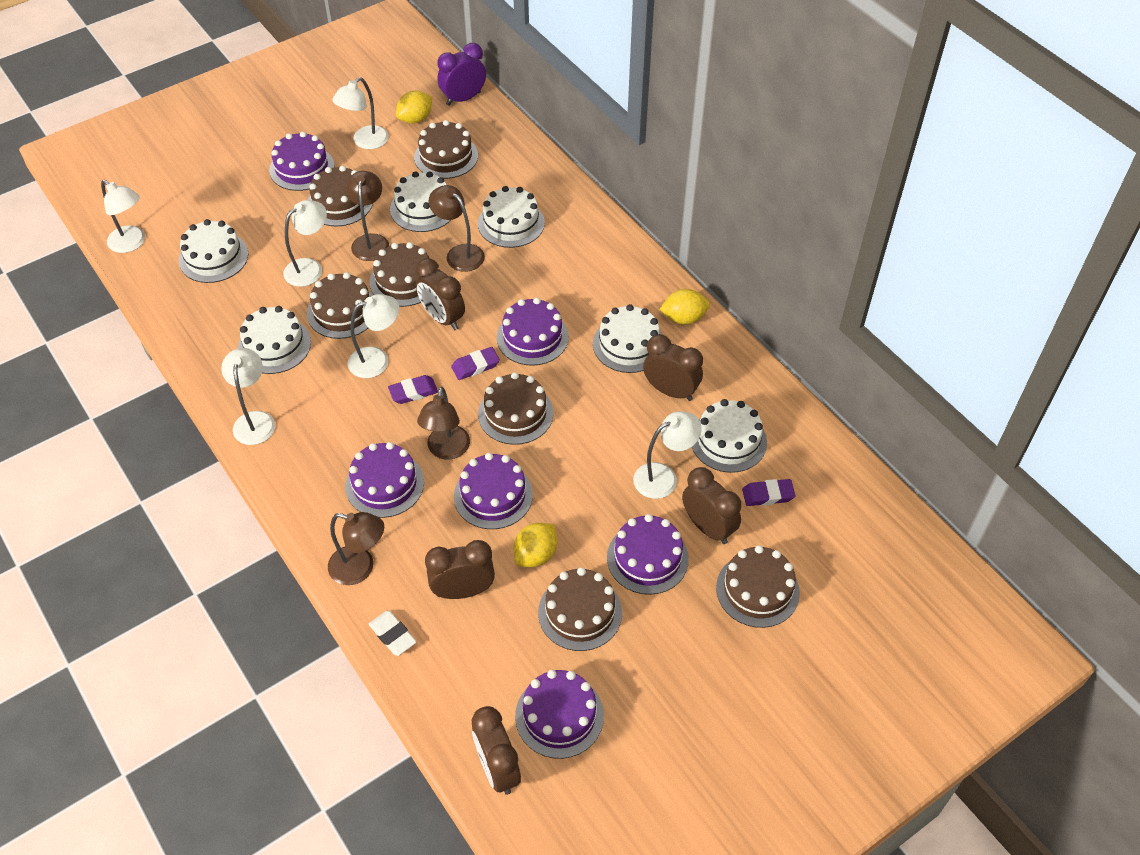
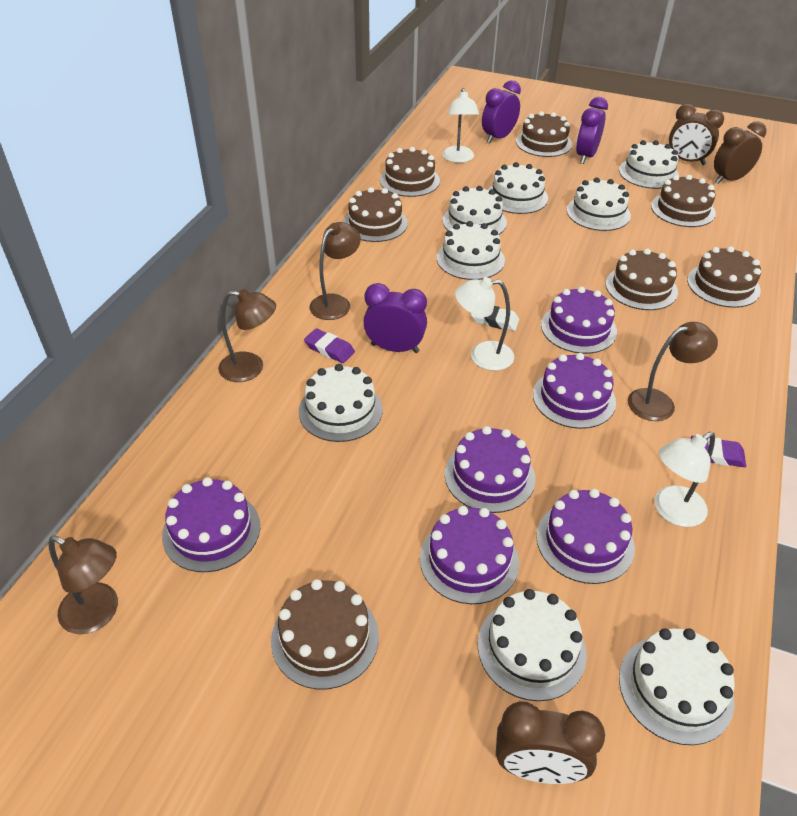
brown clock: 5 -> 3
purple clock: 1 -> 3
purple eraser: 3 -> 2
white cake: 6 -> 8
white lamp: 6 -> 3
yellow lemon: 3 -> 0

